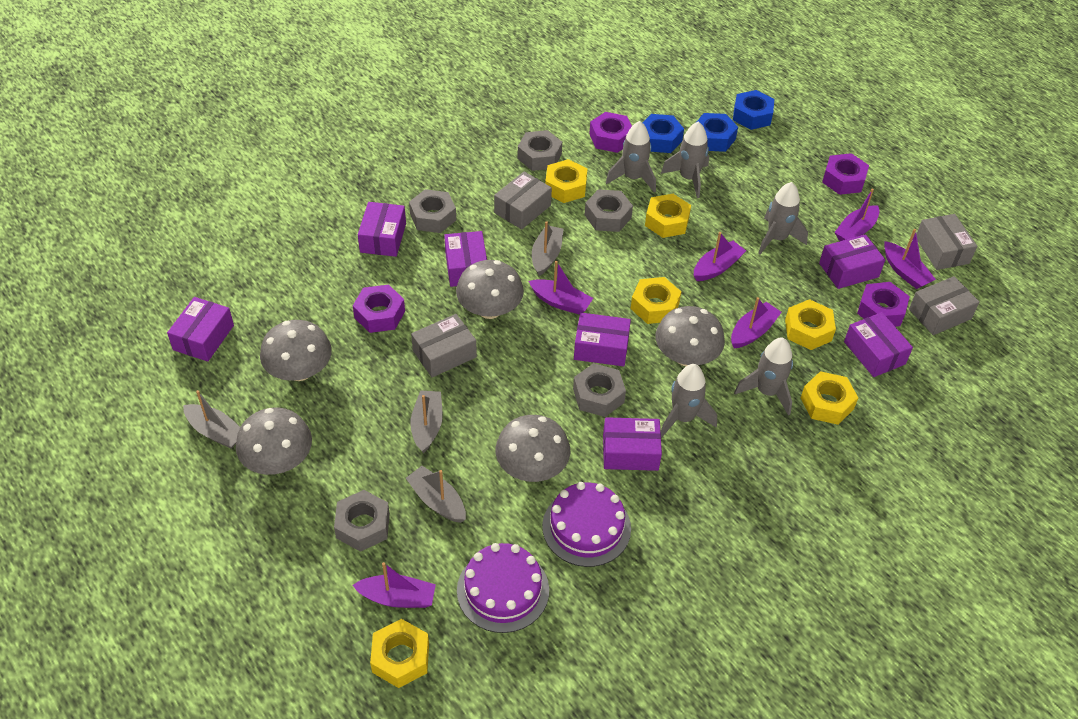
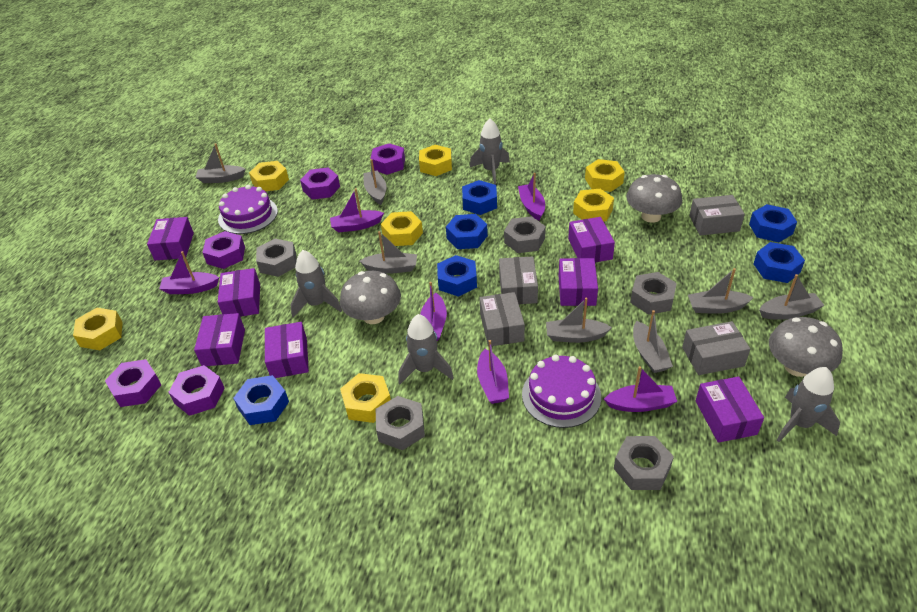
blue nut: 3 -> 6
grey boat: 4 -> 7
grey mushroom: 5 -> 3
grey rocket: 5 -> 4
purple nut: 4 -> 5
yellow nut: 6 -> 7

